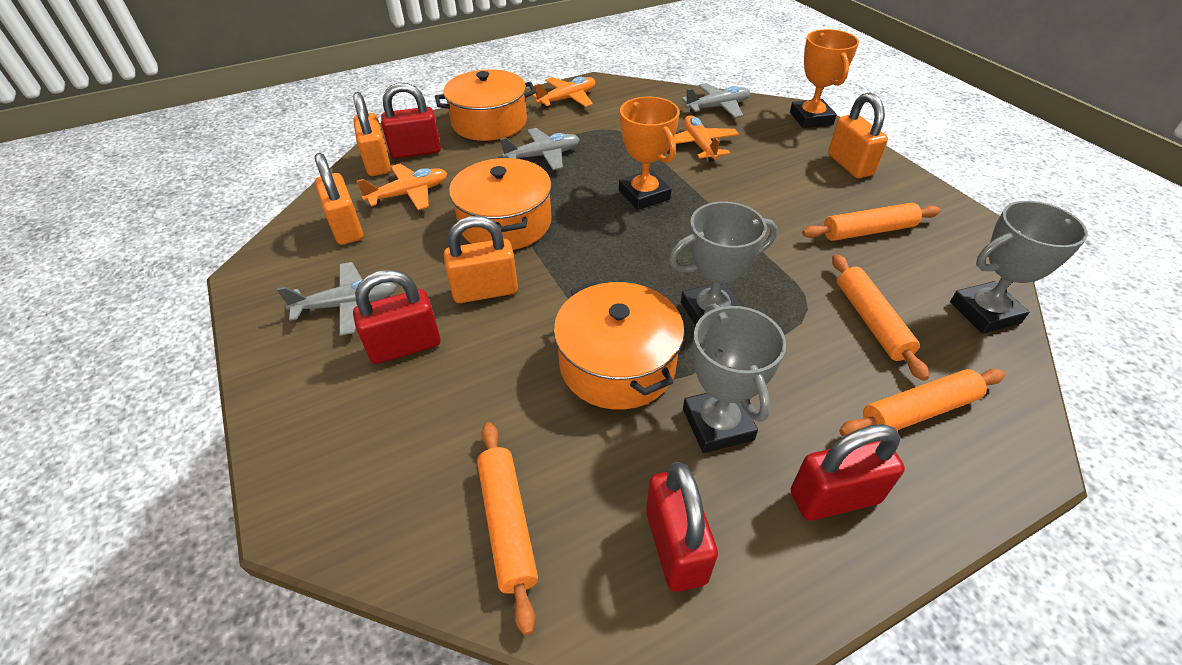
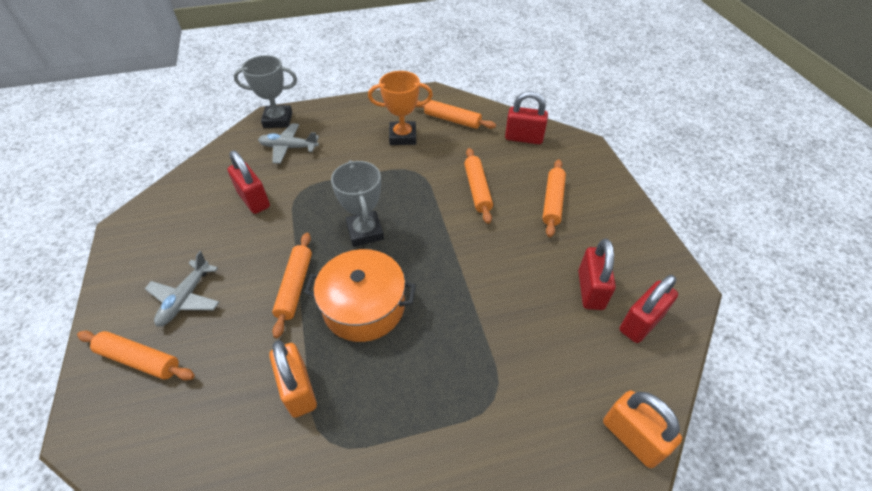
grey plane: 3 -> 2
grey trophy: 3 -> 2
orange padlock: 4 -> 2
orange plane: 3 -> 0
orange pot: 3 -> 1
orange rolling pin: 4 -> 5
orange trophy: 2 -> 1

